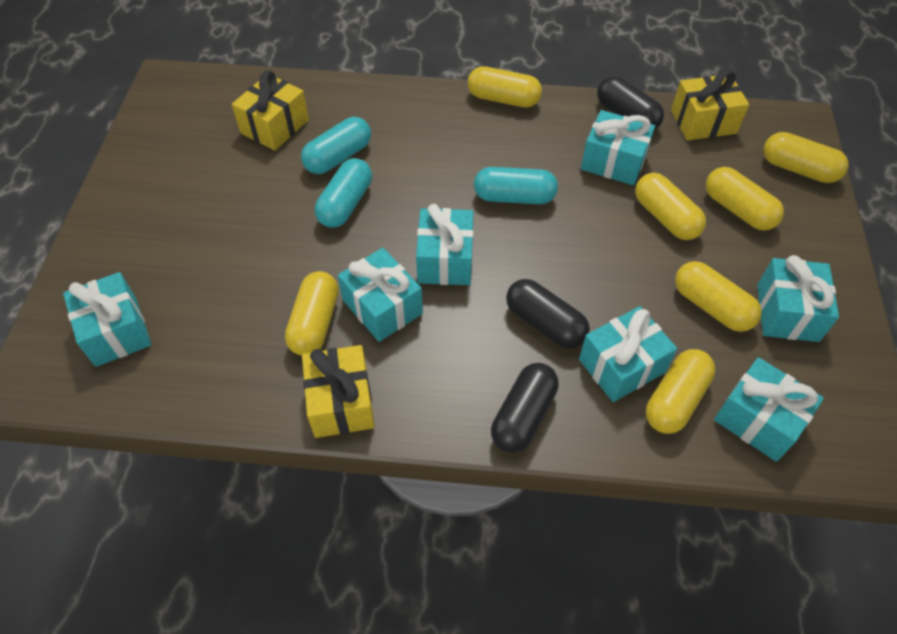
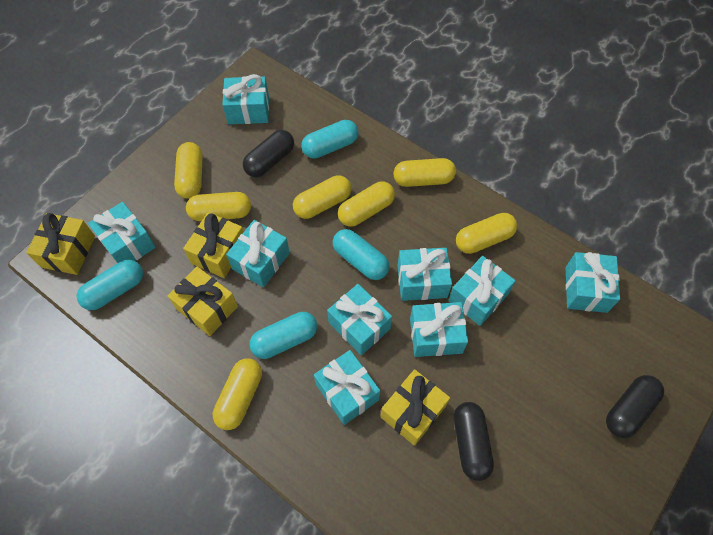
turquoise capsule: 3 -> 4
turquoise gift: 7 -> 9
yellow gift: 3 -> 4

